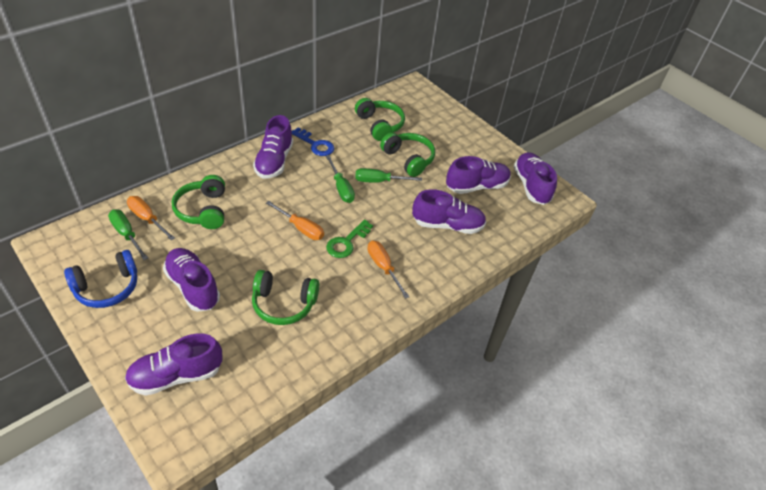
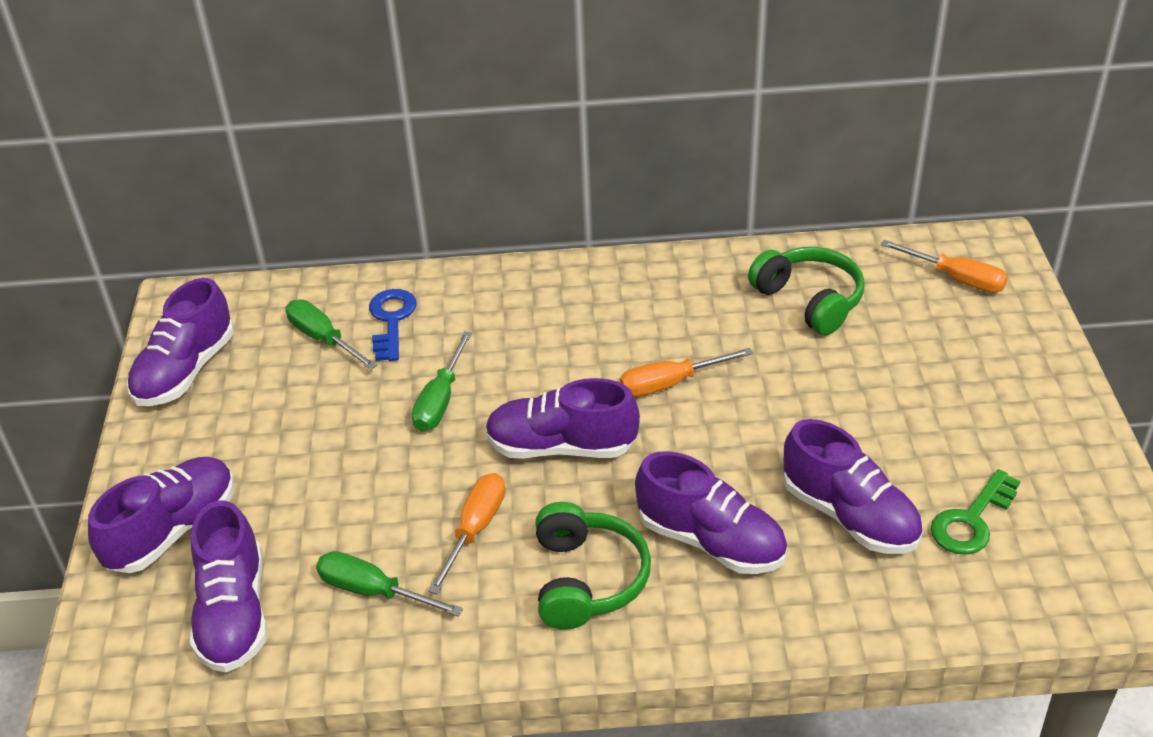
blue headphones: 1 -> 0
green headphones: 4 -> 2

